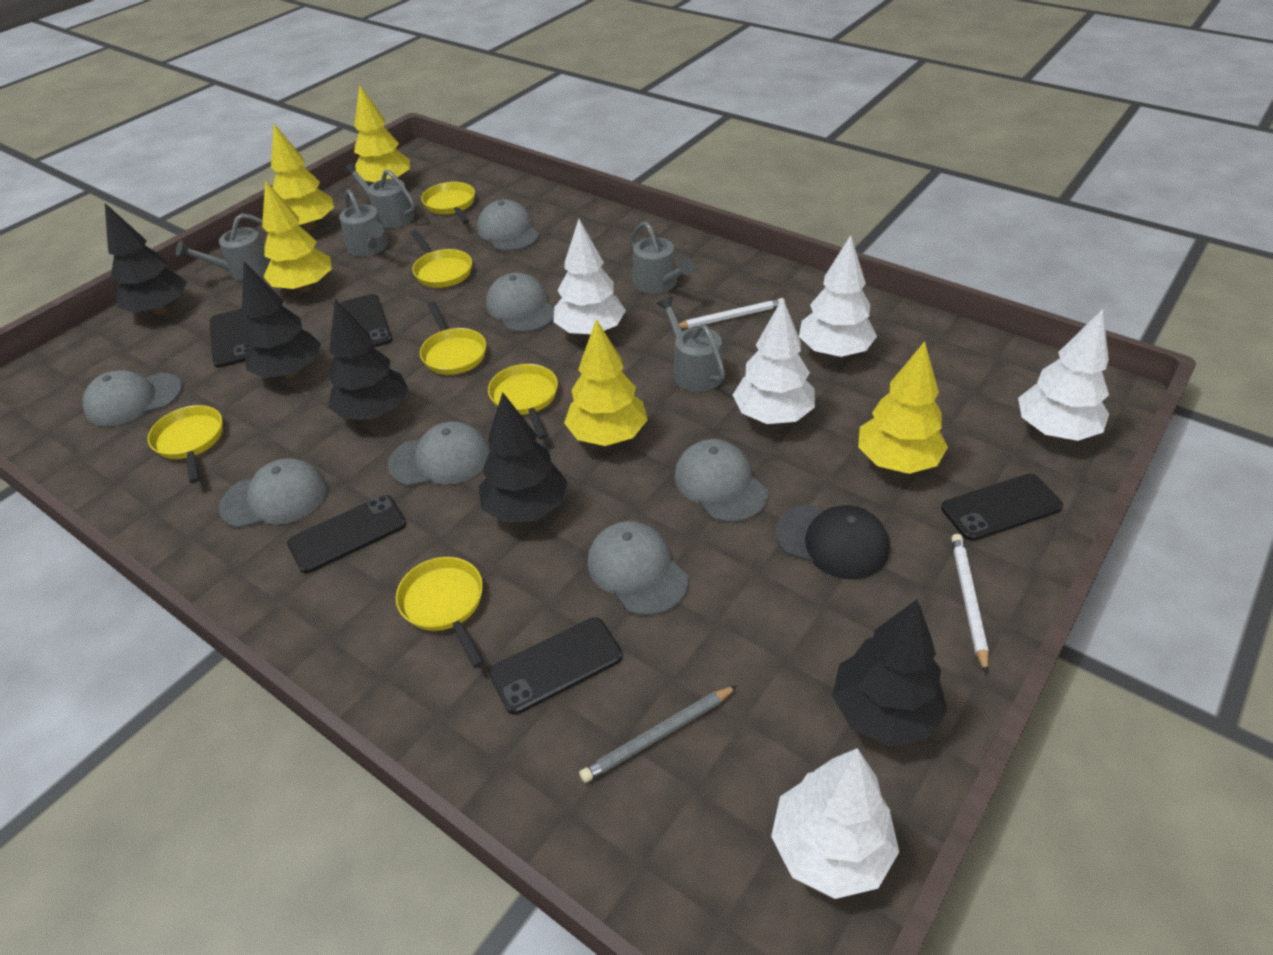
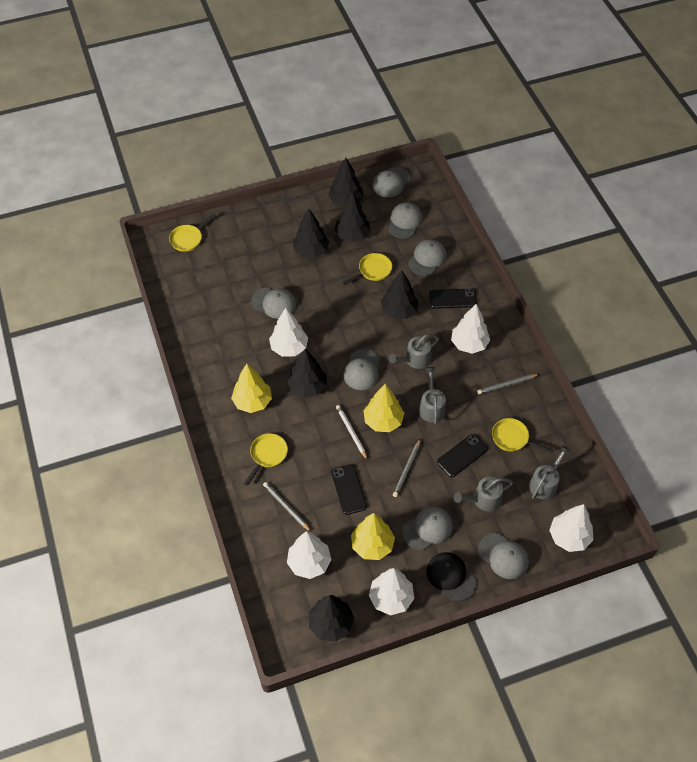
black phone: 5 -> 3
black tree: 5 -> 6
grey pencil: 1 -> 3
grey watering can: 5 -> 4
white pencil: 2 -> 1
yellow pan: 6 -> 4
yellow tree: 5 -> 3

